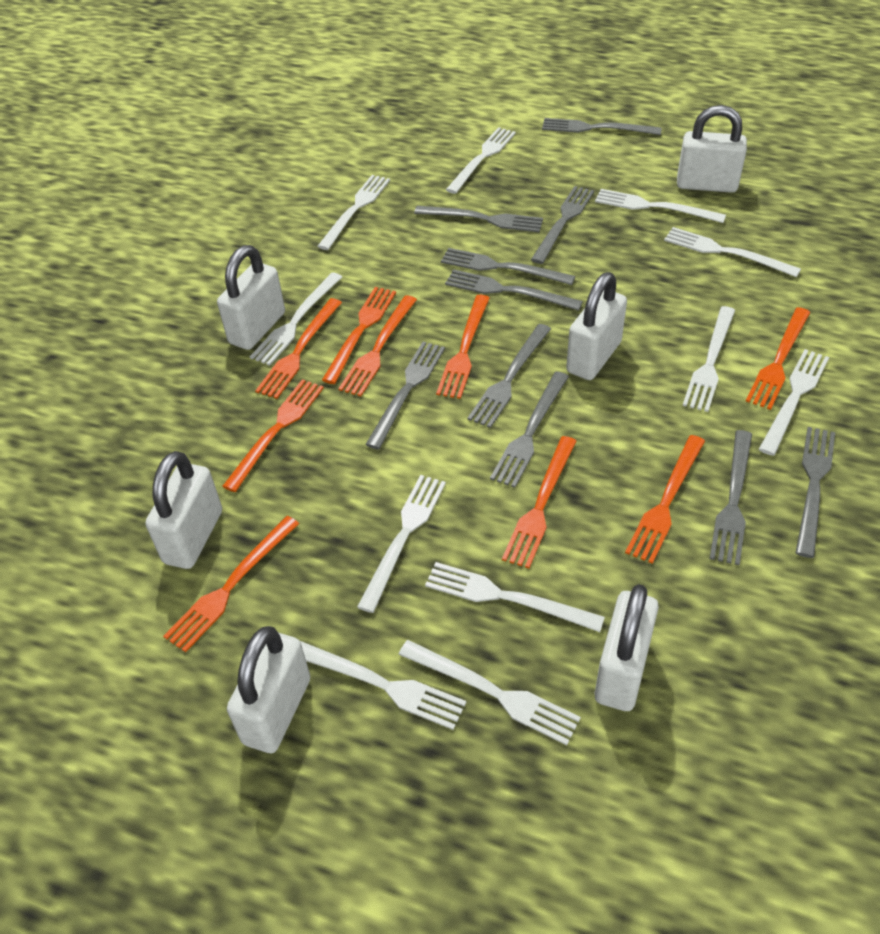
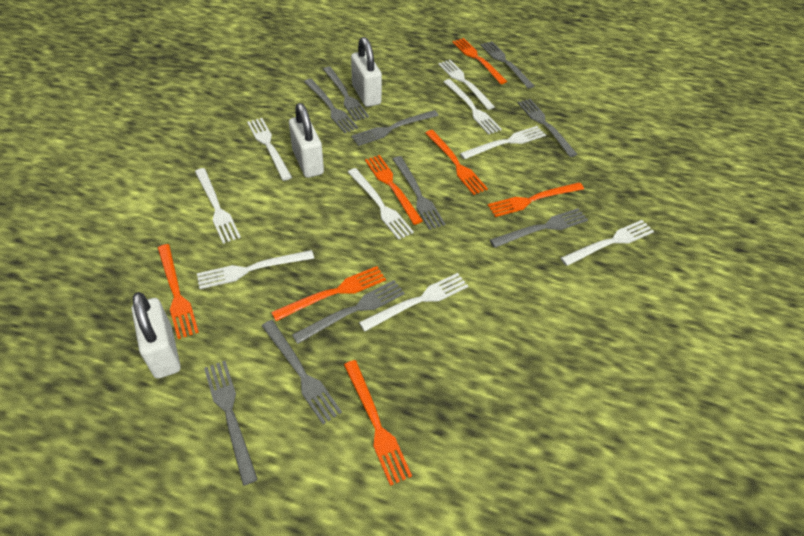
orange fork: 9 -> 7
white fork: 11 -> 9
white padlock: 6 -> 3

